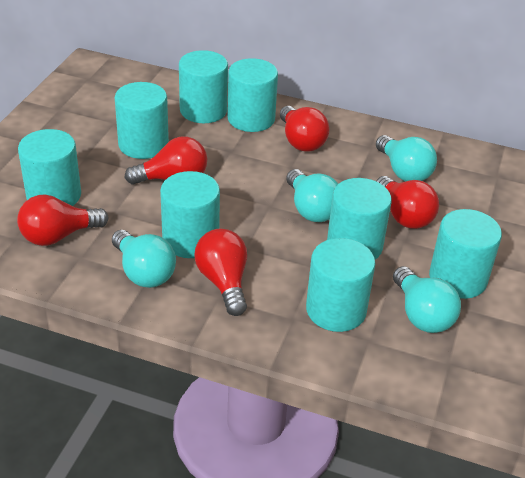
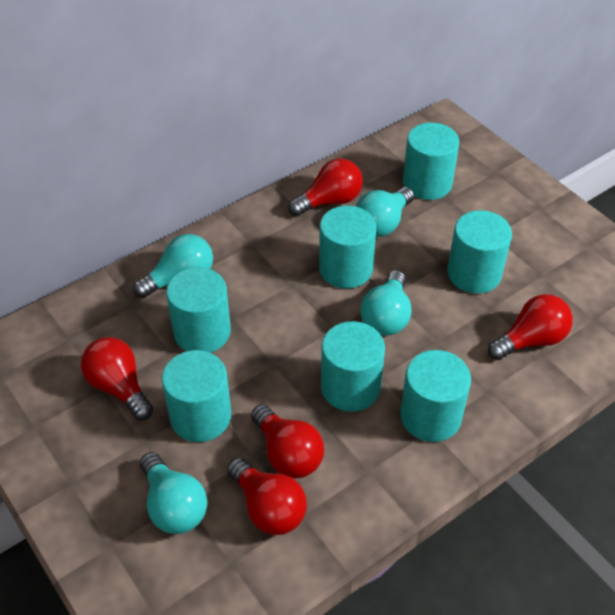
turquoise cylinder: 8 -> 7

